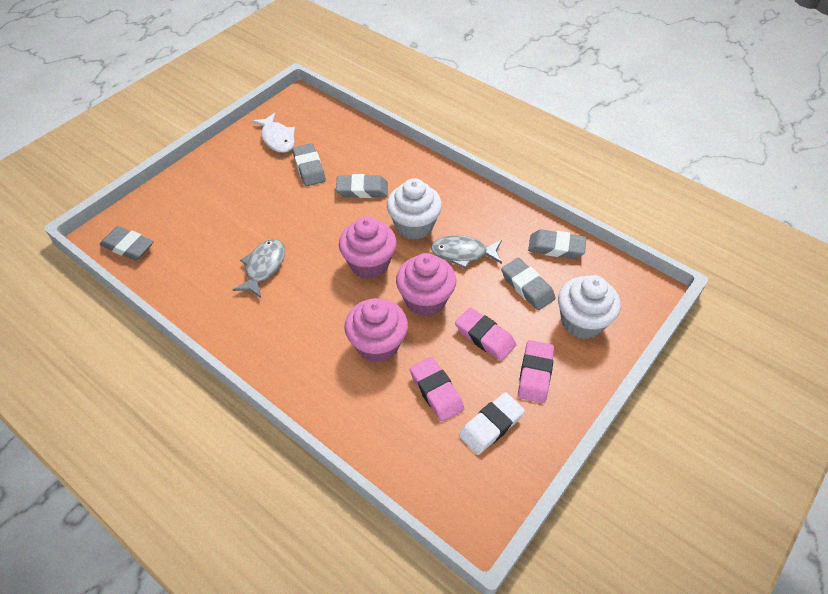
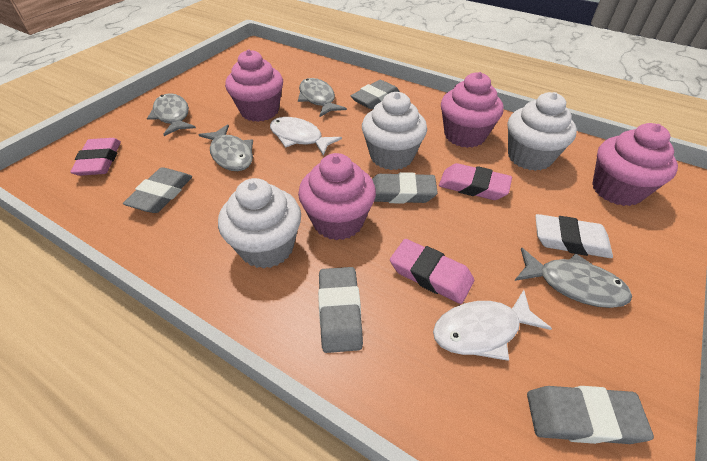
grey fish: 2 -> 4
pink cupcake: 3 -> 4
white cupcake: 2 -> 3
white fish: 1 -> 2

